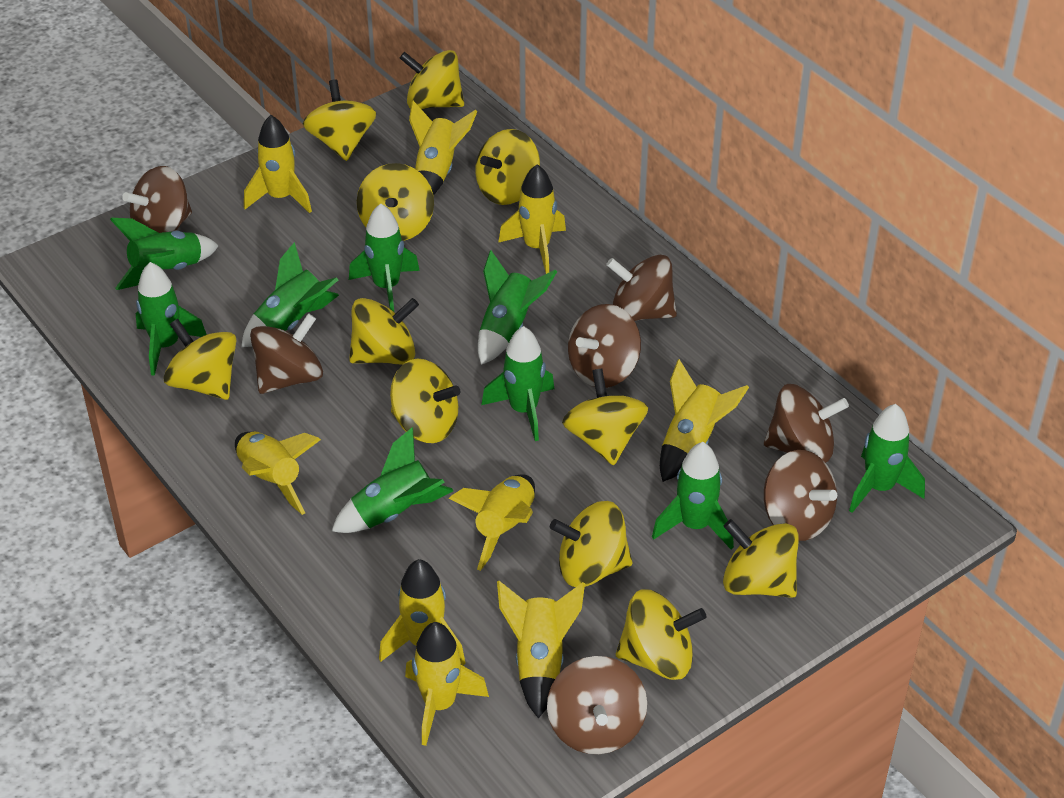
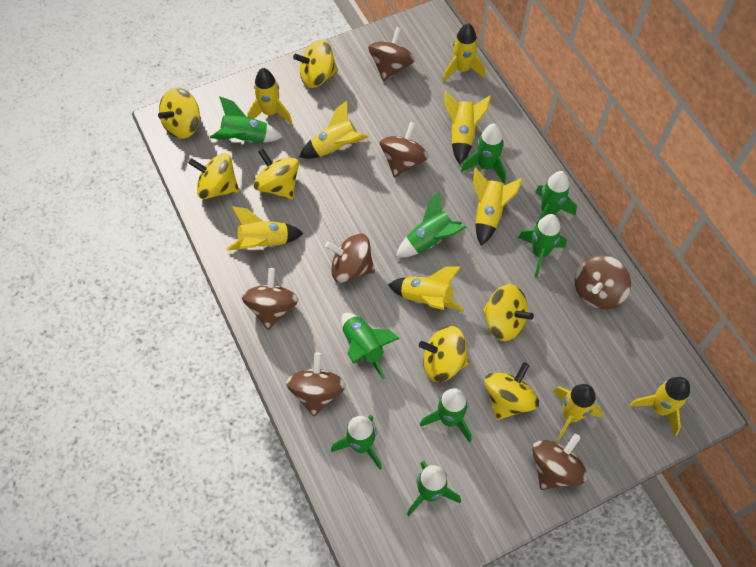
yellow spinning top: 11 -> 7

